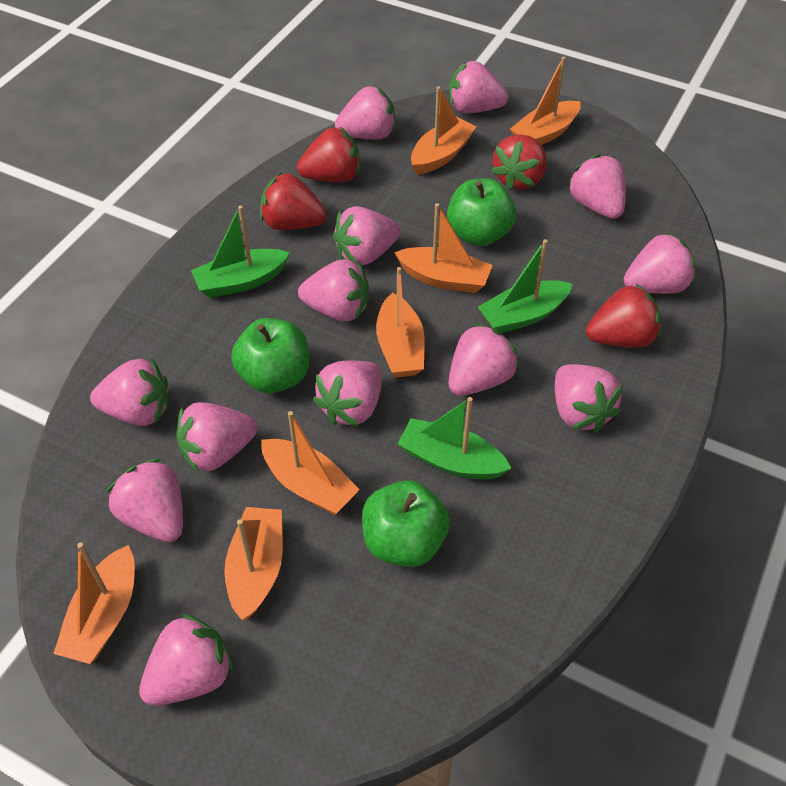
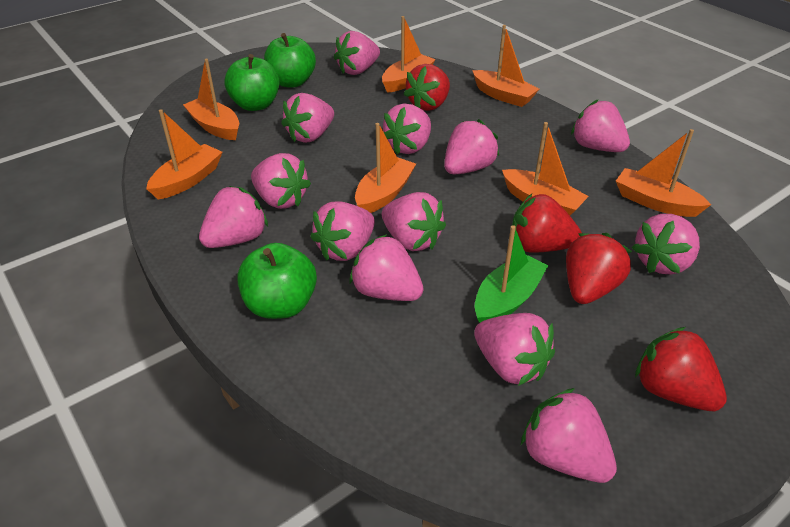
green boat: 3 -> 1

